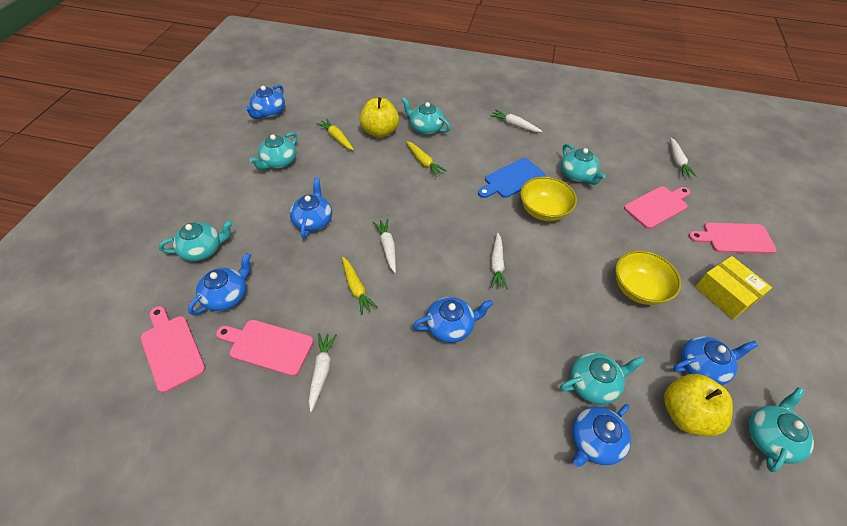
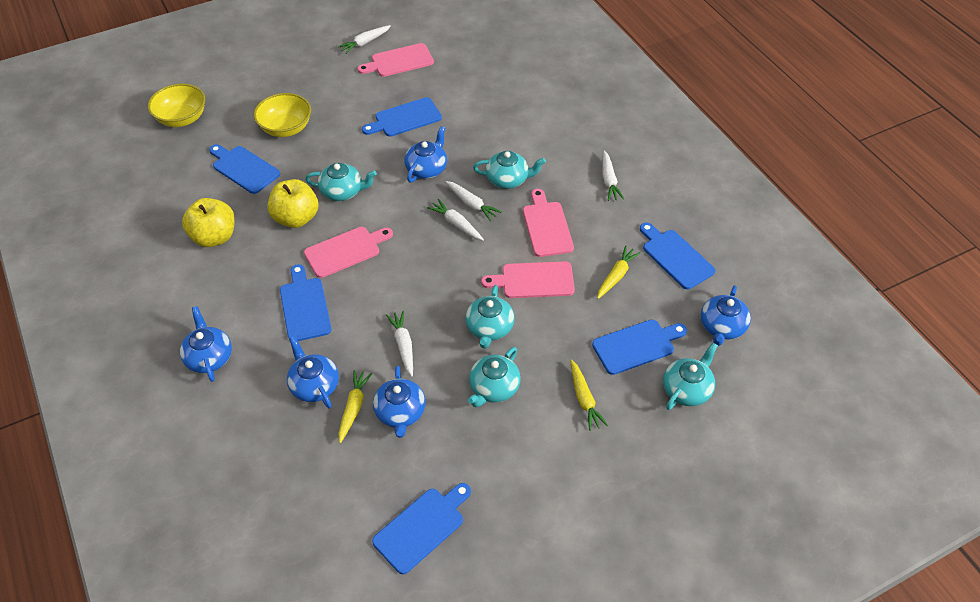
blue cutting board: 1 -> 6
blue teapot: 6 -> 5
turquoise teapot: 6 -> 5
yellow box: 1 -> 0

